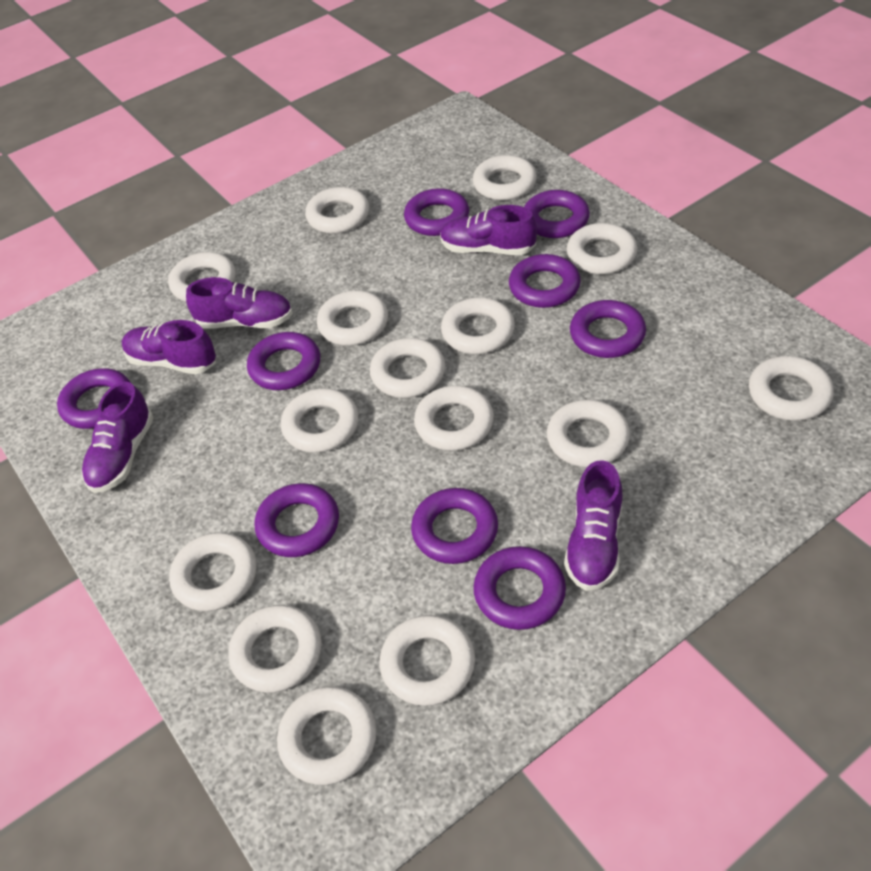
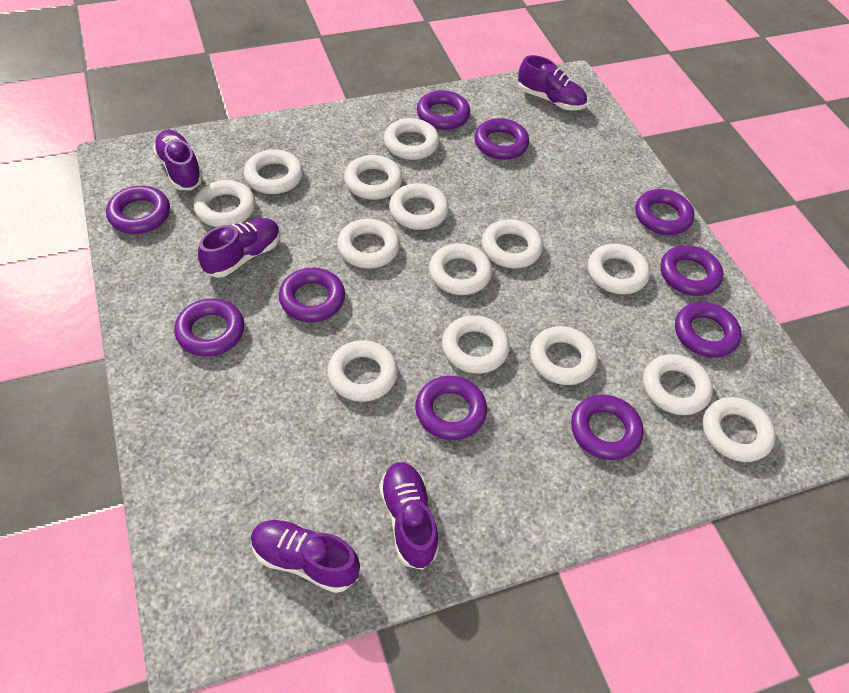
purple ring: 9 -> 10
white ring: 15 -> 14

